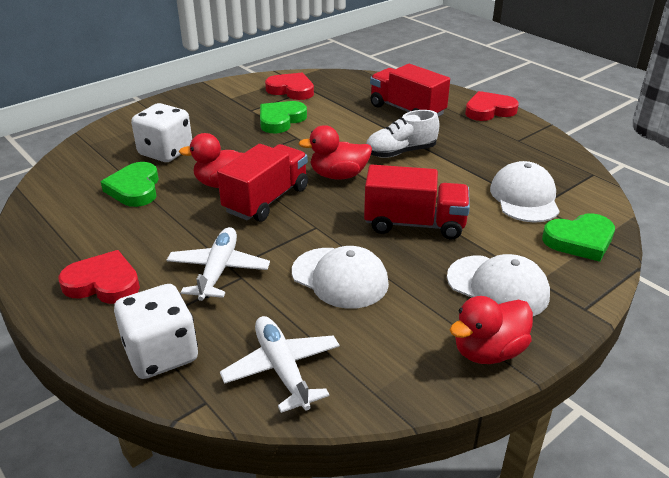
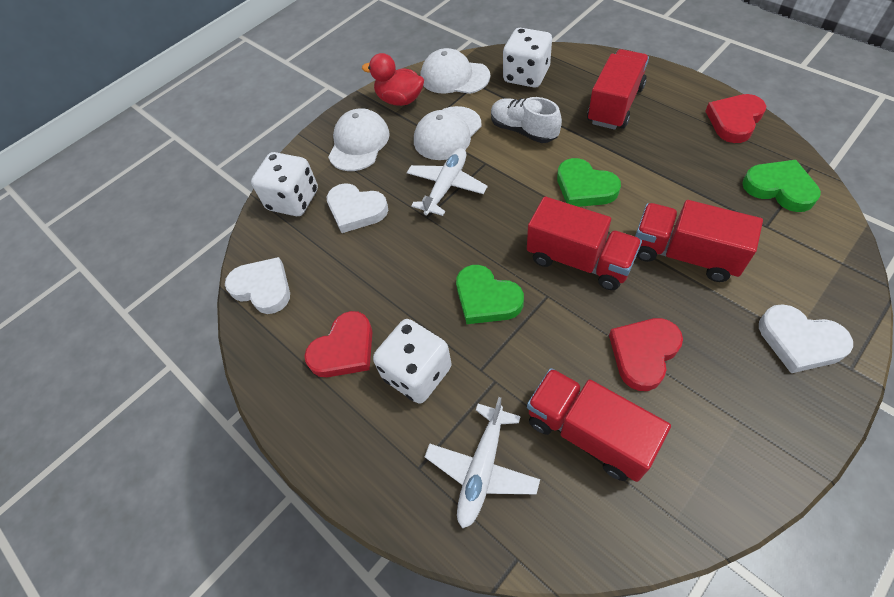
red duck: 3 -> 1
red truck: 3 -> 4
white dice: 2 -> 3
white heart: 0 -> 3

